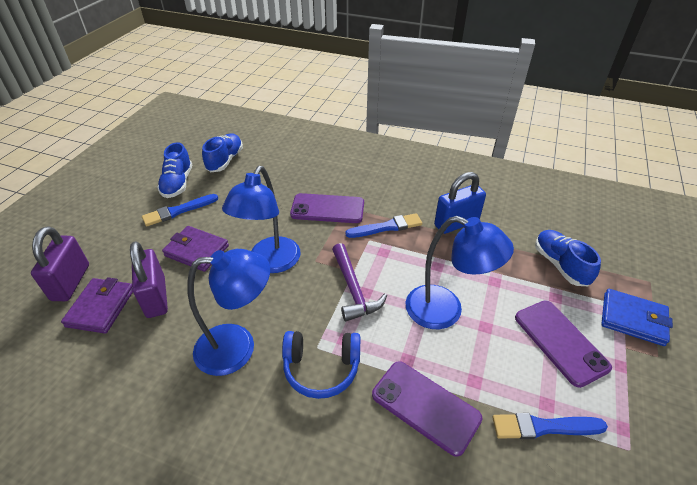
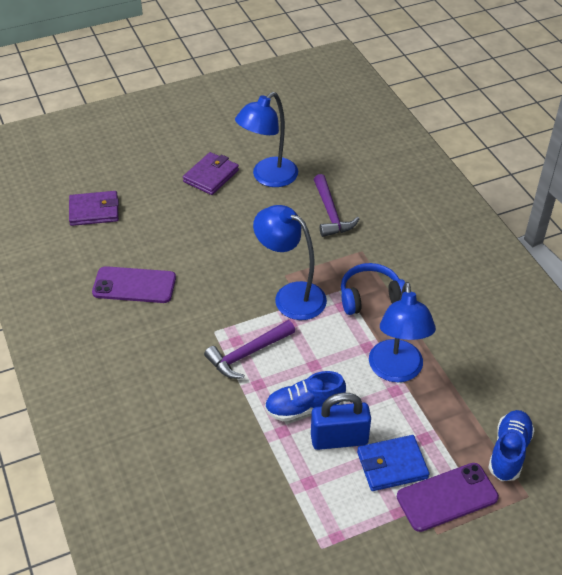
blue brush: 3 -> 0
blue shoe: 3 -> 2
purple hammer: 1 -> 2
purple padlock: 2 -> 0
purple phone: 3 -> 2

